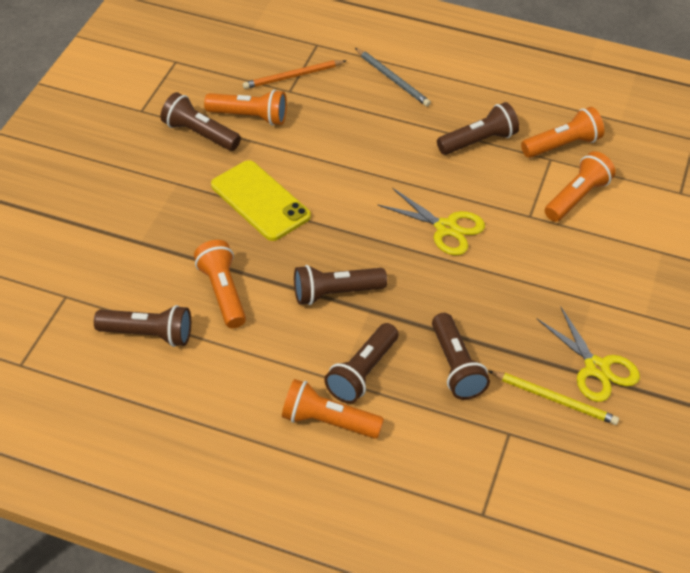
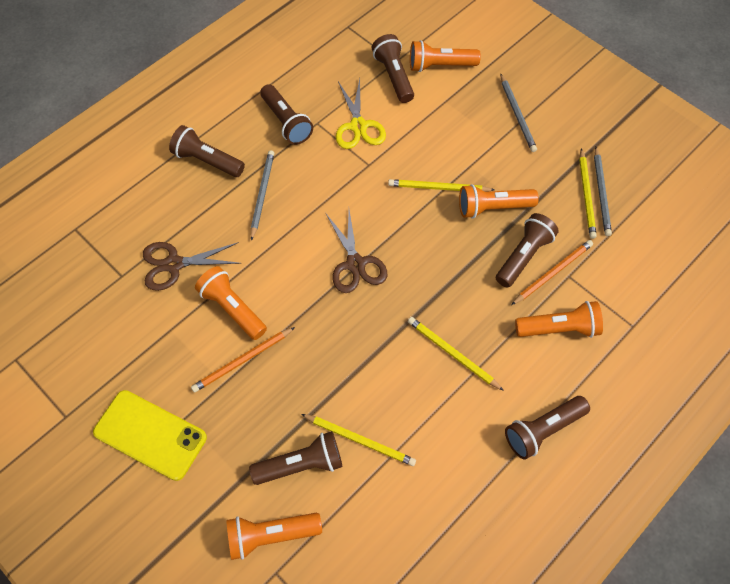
brown scissors: 0 -> 2
grey pencil: 1 -> 3
orange pencil: 1 -> 2
yellow pencil: 1 -> 4
yellow scissors: 2 -> 1

